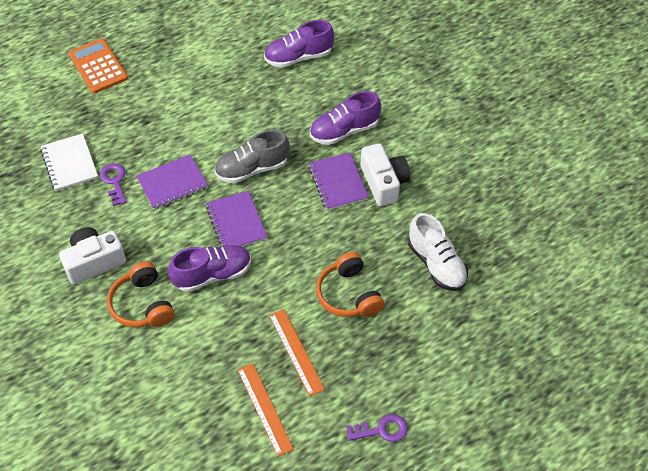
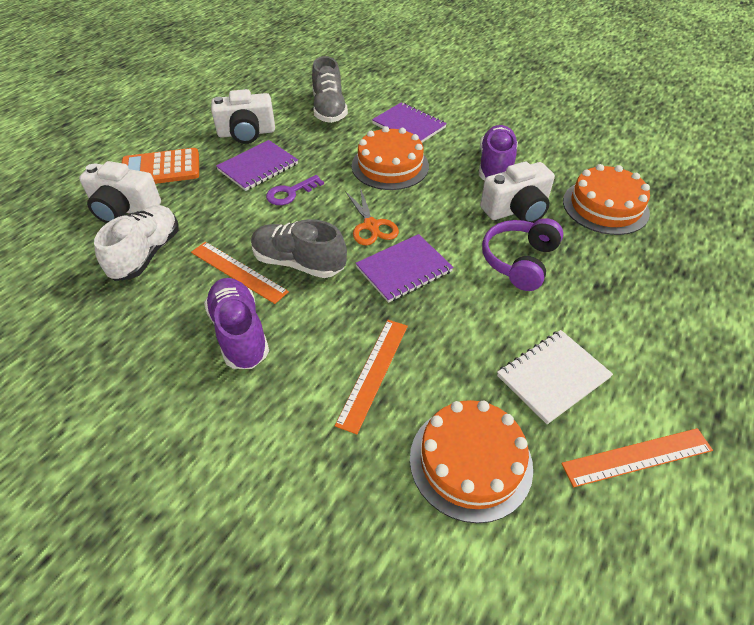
grey shoe: 1 -> 2
orange cake: 0 -> 3
orange headphones: 2 -> 0
orange ruler: 2 -> 3
orange scissors: 0 -> 1
purple headphones: 0 -> 1
purple key: 2 -> 1
purple shoe: 3 -> 2
white camera: 2 -> 3

